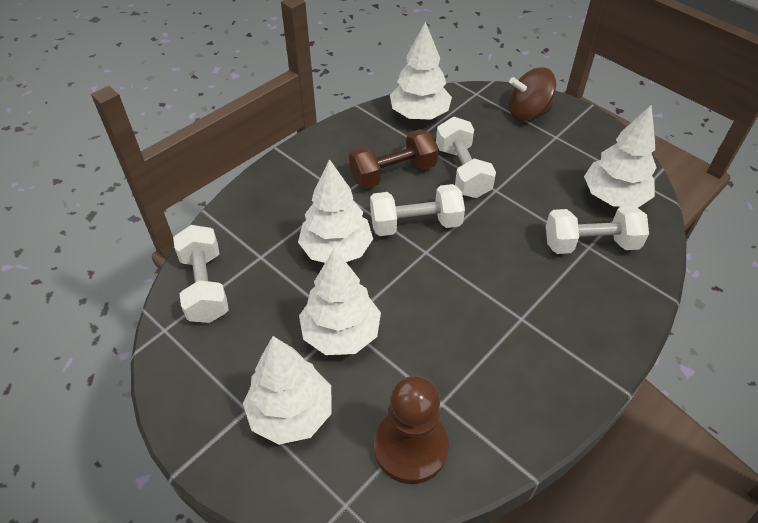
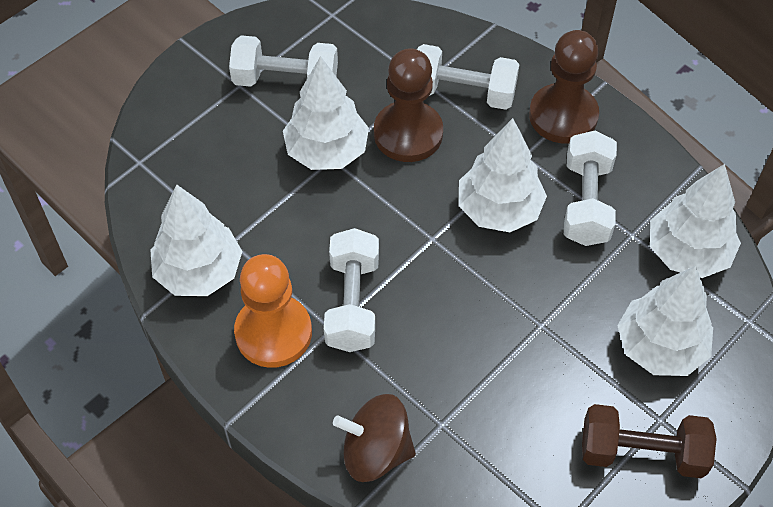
brown pawn: 1 -> 2
orange pawn: 0 -> 1

